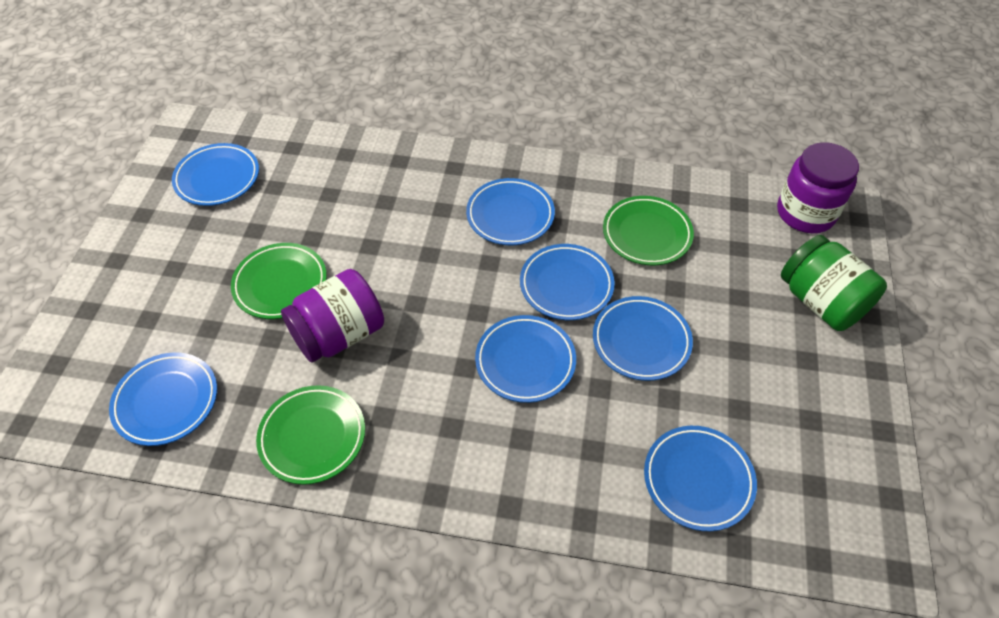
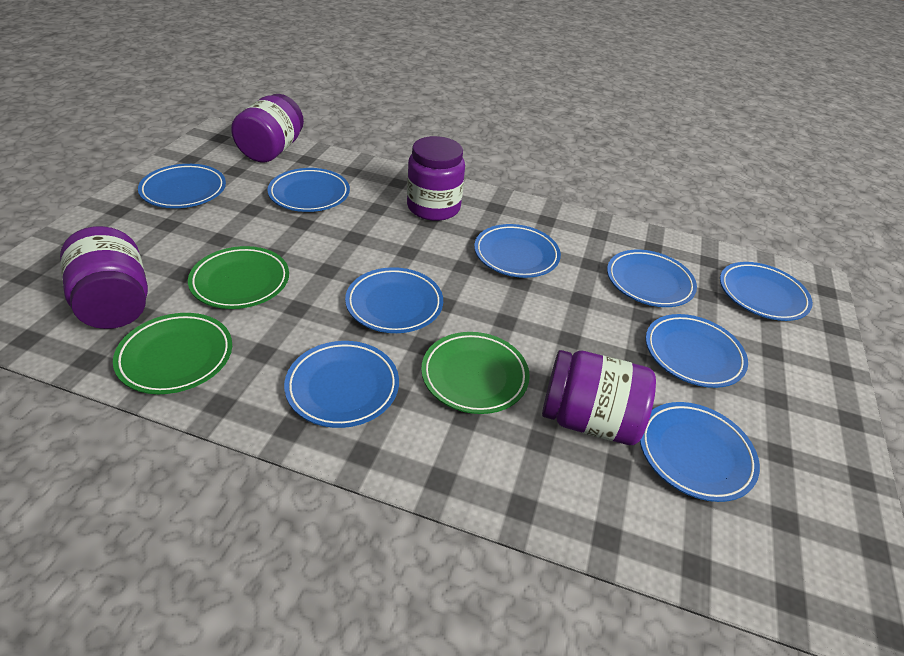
blue plate: 7 -> 9
green jar: 1 -> 0
purple jar: 2 -> 4

